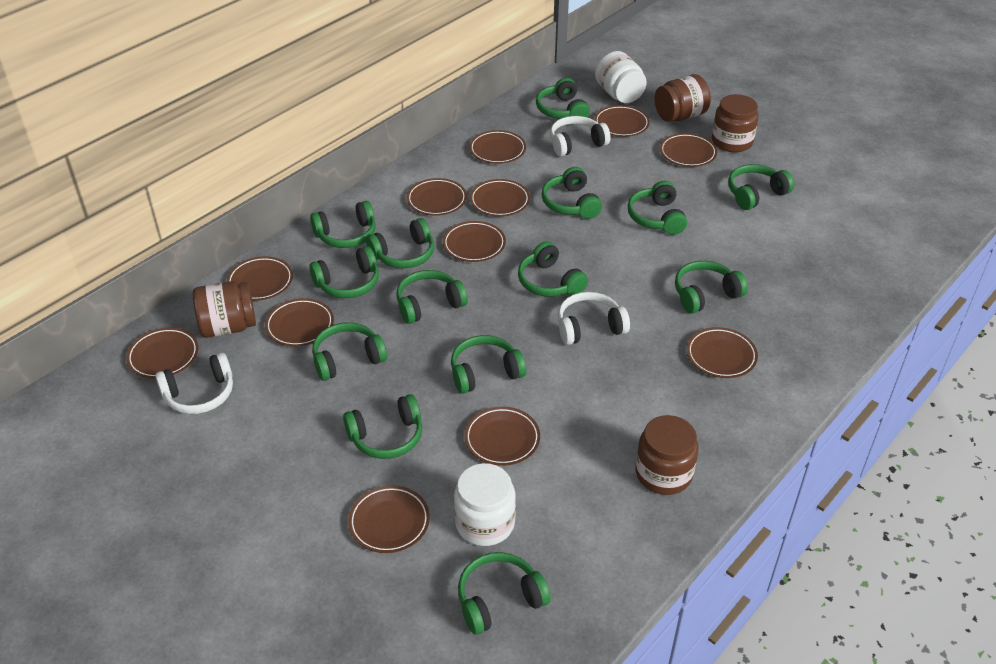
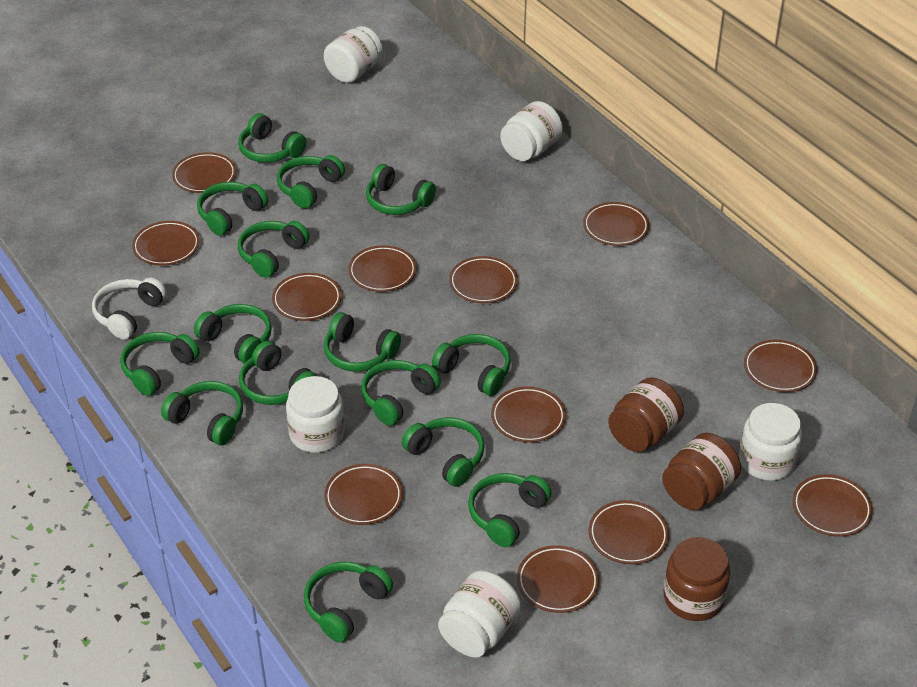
brown jar: 4 -> 3
green headphones: 14 -> 15
white headphones: 3 -> 1
white jar: 2 -> 5

